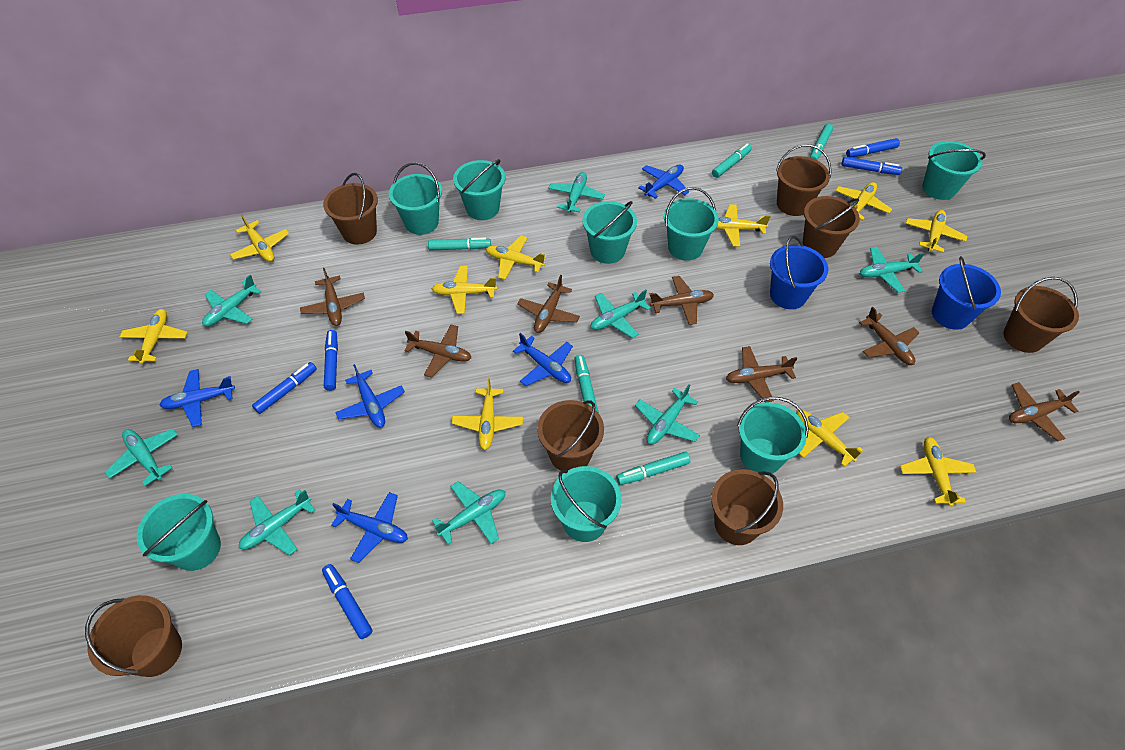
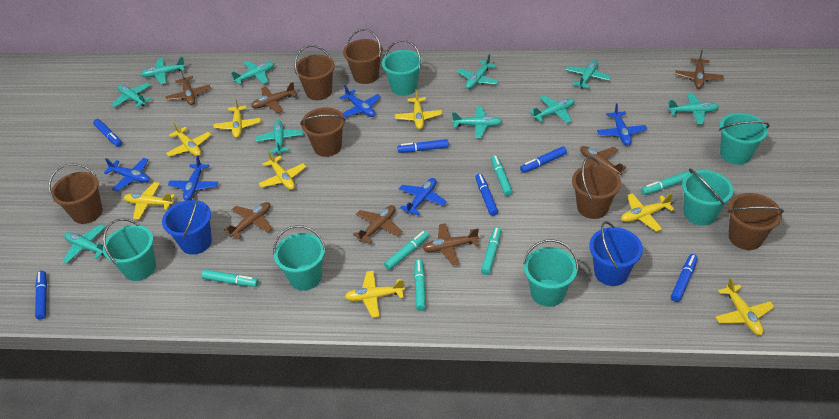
blue marker: 5 -> 6
brown bucket: 7 -> 6
turquoise bucket: 8 -> 6
turquoise marker: 5 -> 6
turquoise plane: 8 -> 10
yellow plane: 10 -> 8

